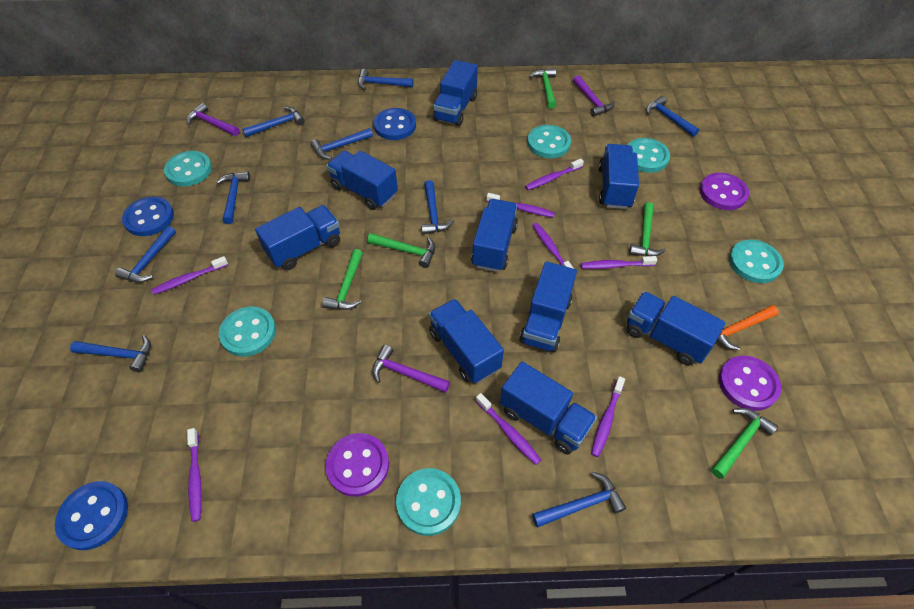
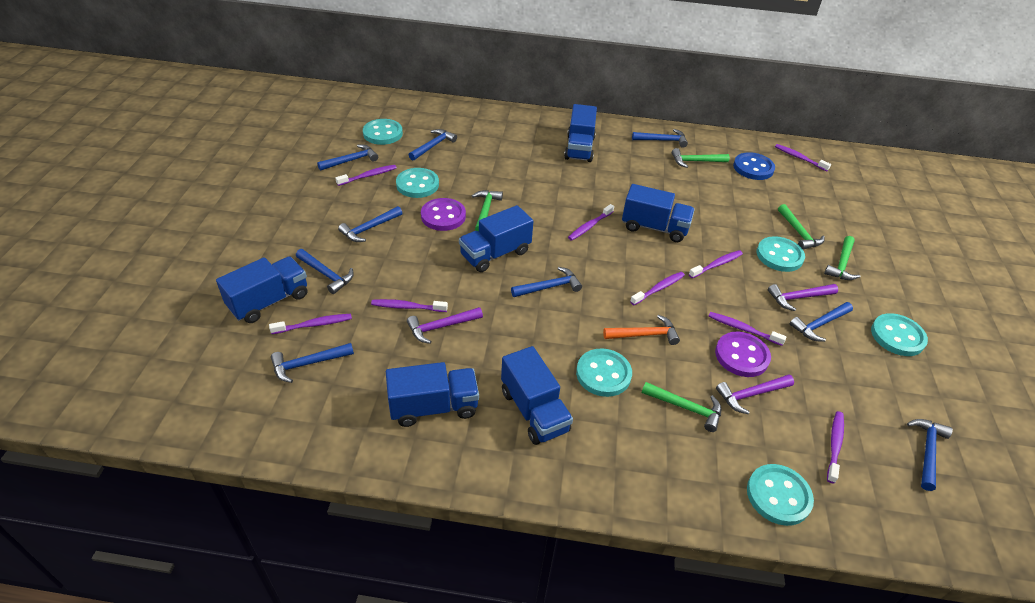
blue button: 3 -> 1
blue truck: 9 -> 6
purple button: 3 -> 2
purple toothbrush: 8 -> 9

